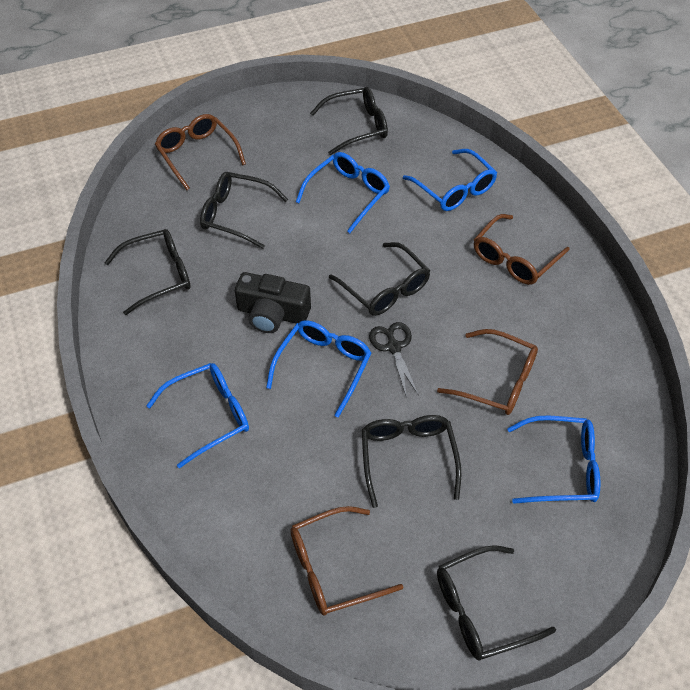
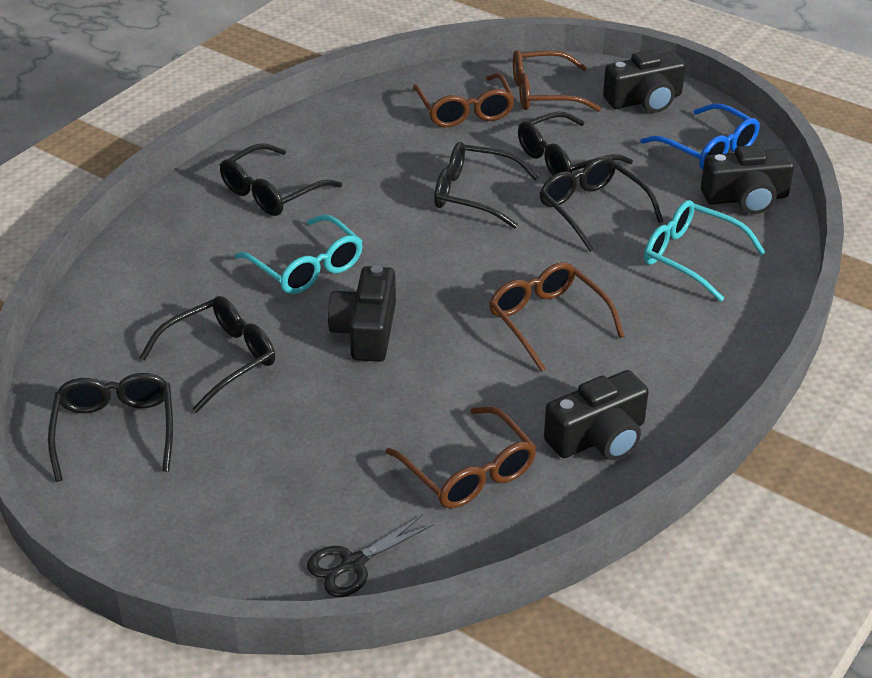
black camera: 1 -> 4
blue glasses: 5 -> 1
turquoise glasses: 0 -> 2

